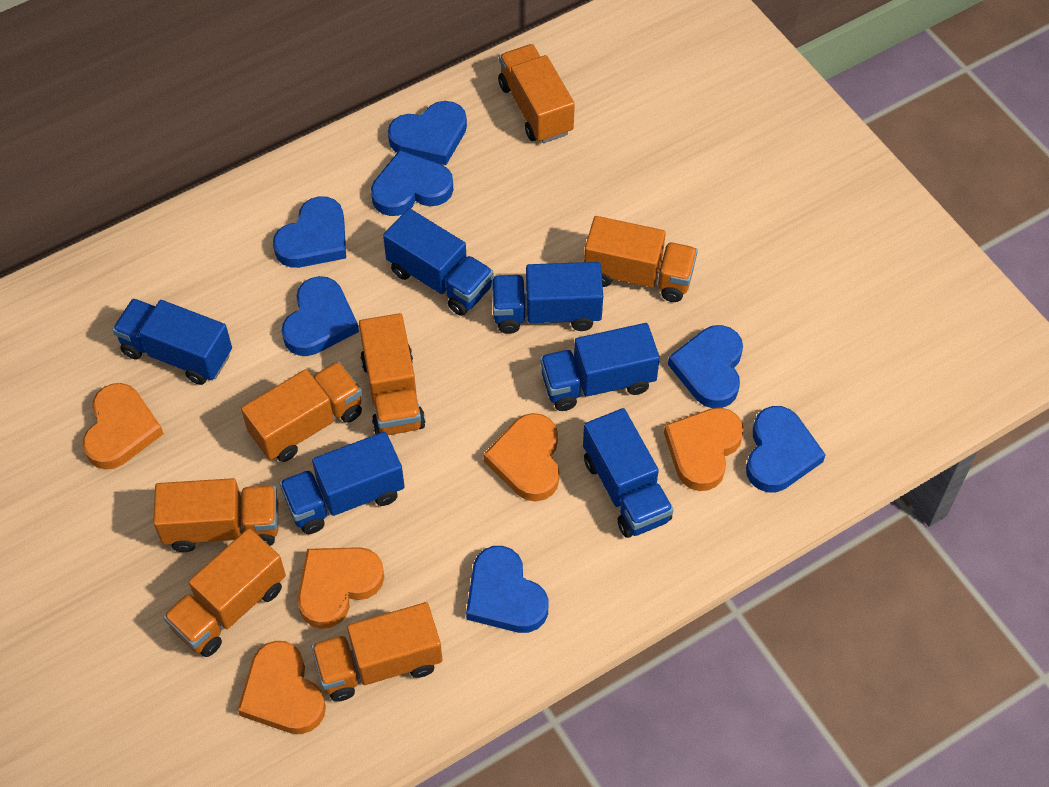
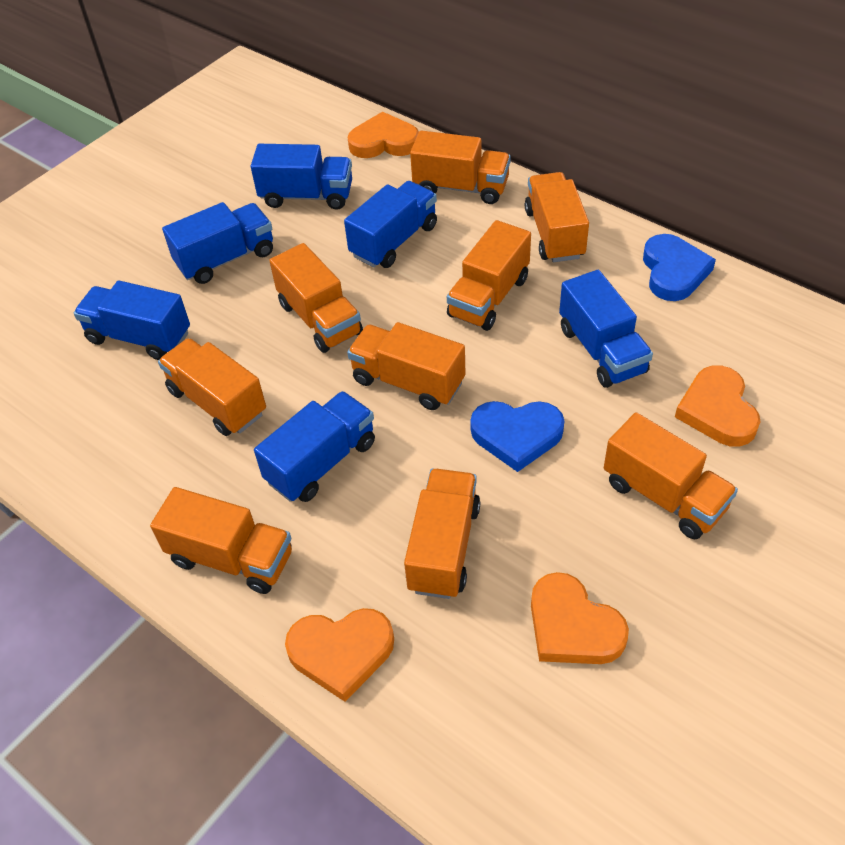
blue heart: 7 -> 2
orange heart: 5 -> 4
orange truck: 7 -> 9

